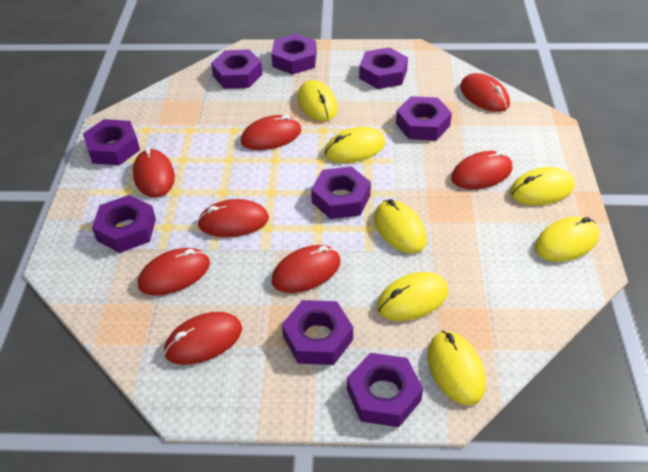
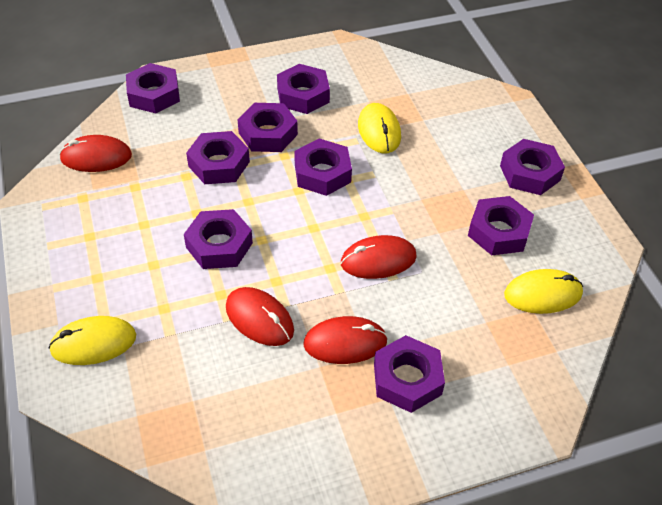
red mouse: 8 -> 4
yellow mouse: 7 -> 3

